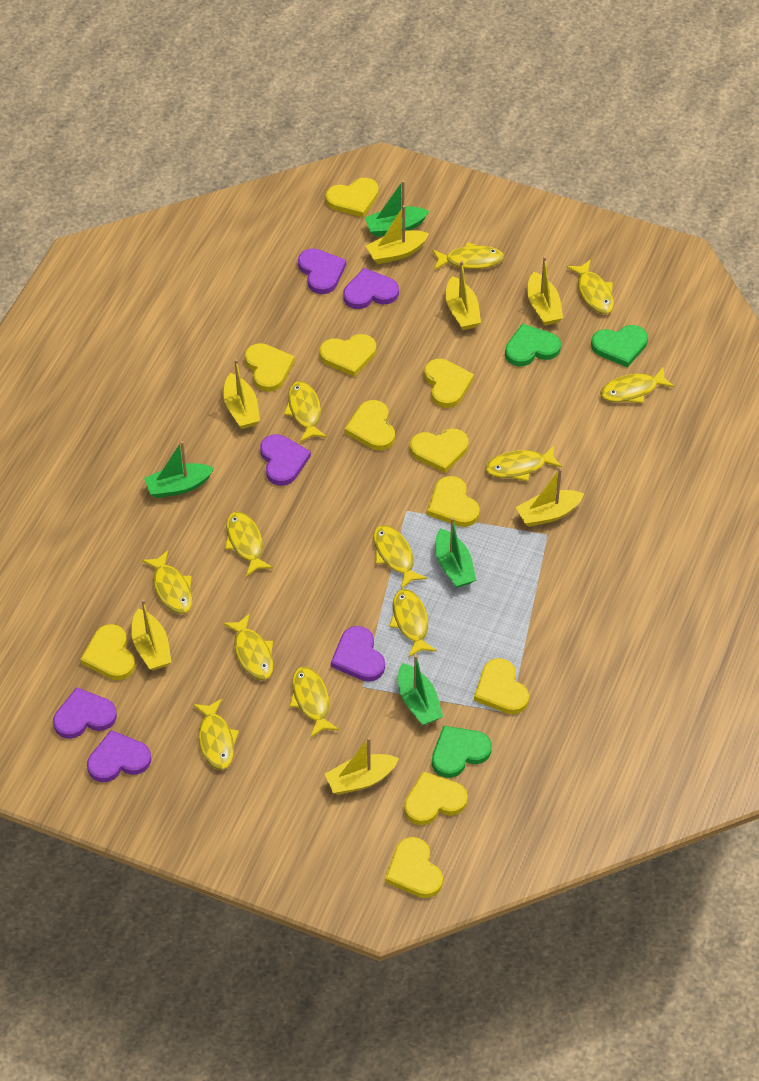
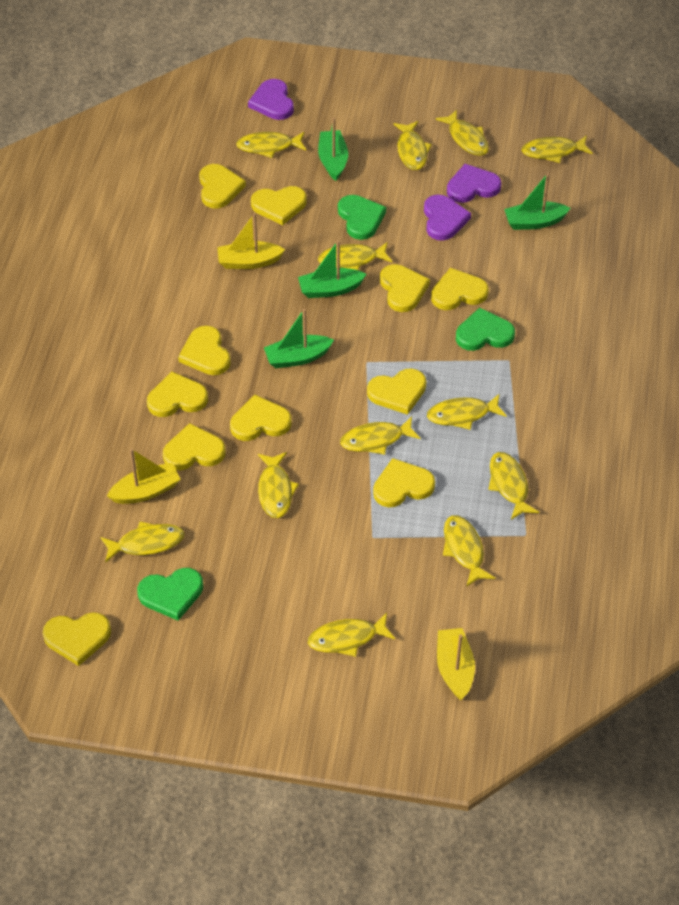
purple heart: 6 -> 3
yellow boat: 7 -> 3

